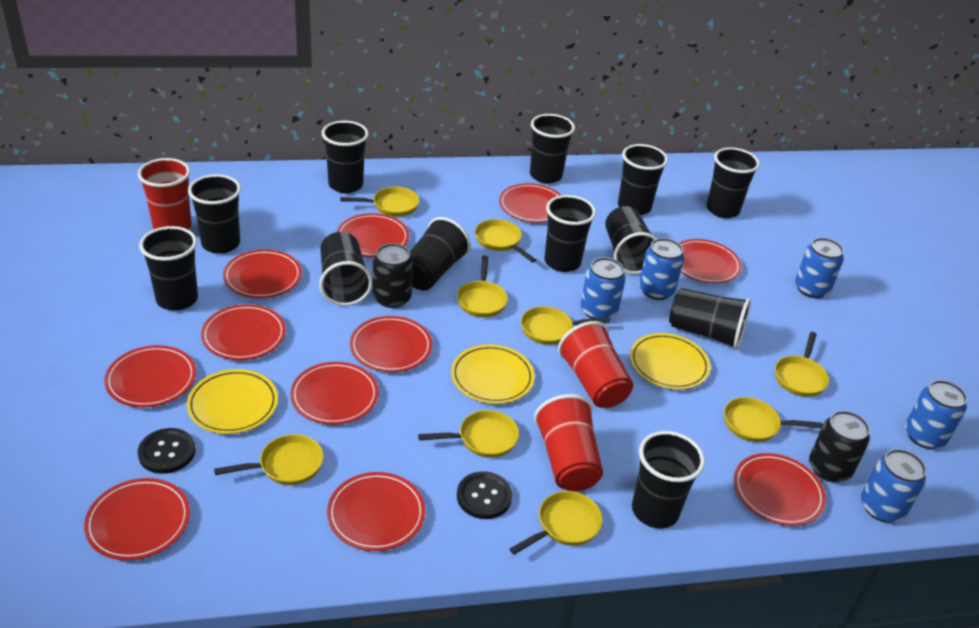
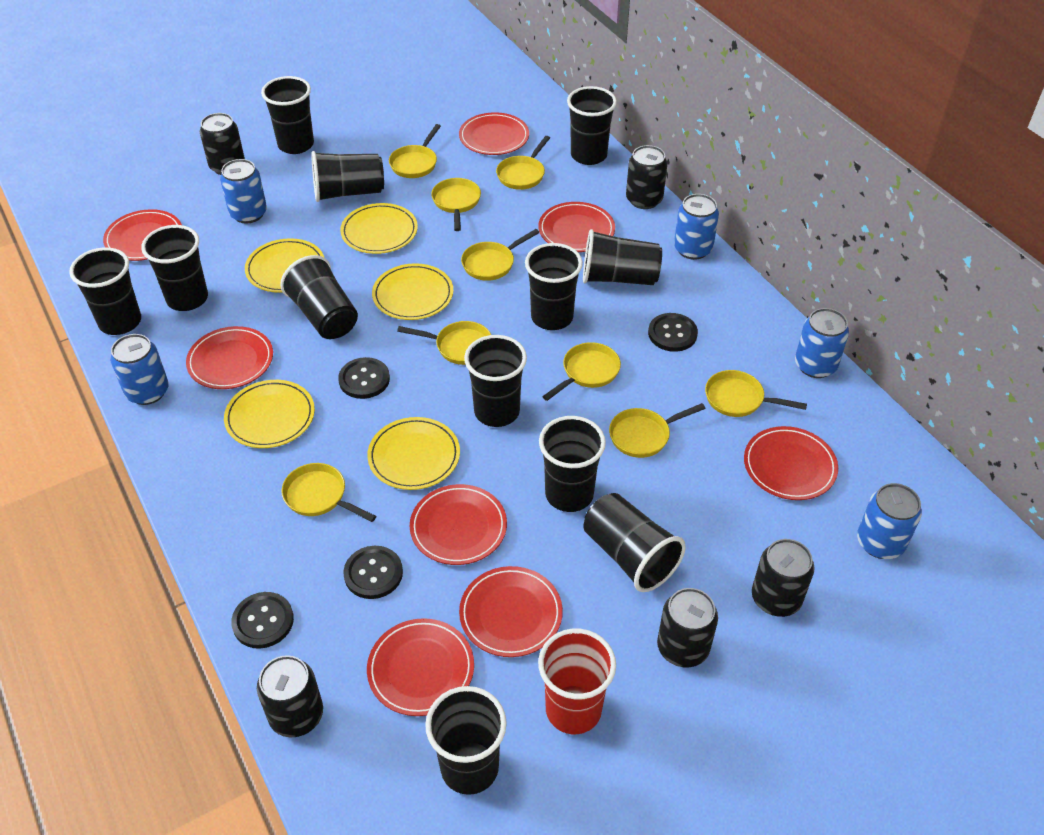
black button: 2 -> 4
black can: 2 -> 5
red cup: 3 -> 1
red plate: 11 -> 8
yellow plate: 3 -> 5

